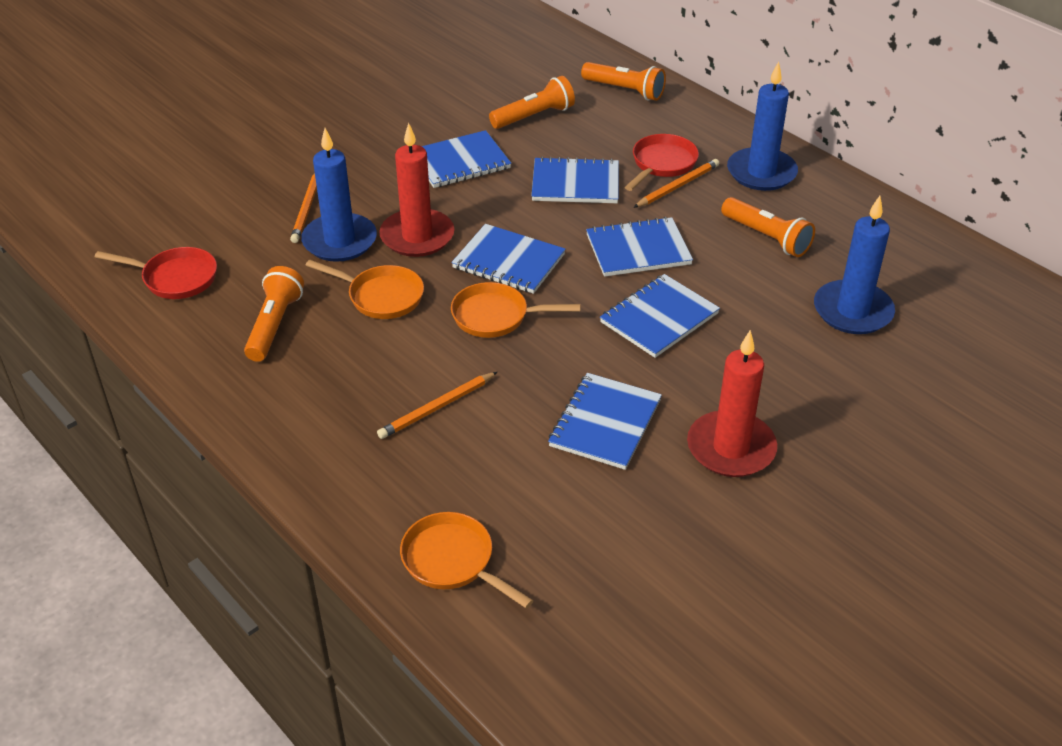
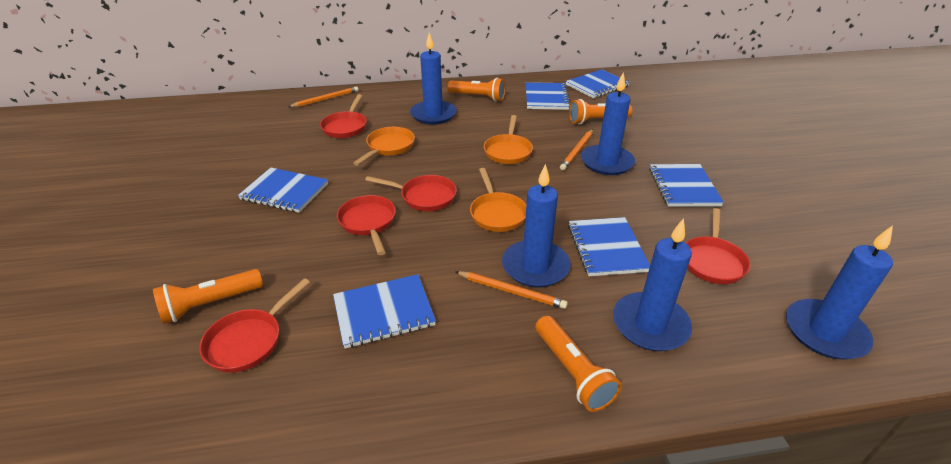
blue candle: 3 -> 5
red candle: 2 -> 0
red pan: 2 -> 5

